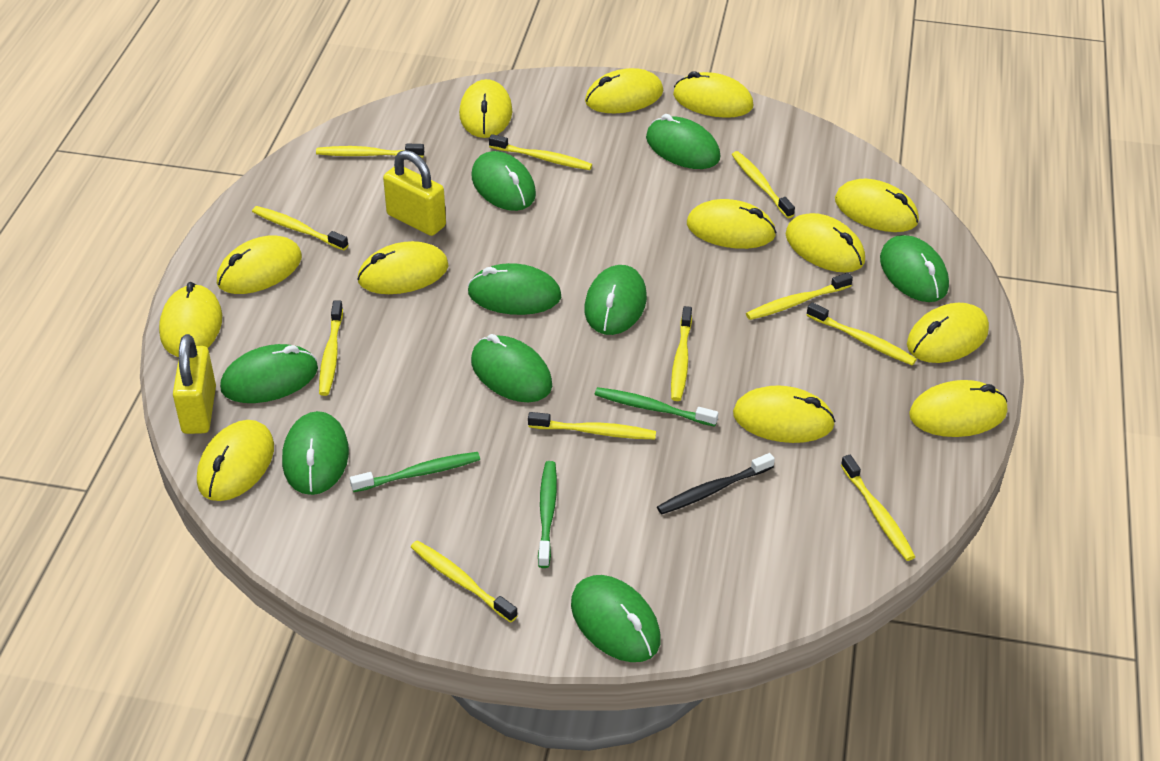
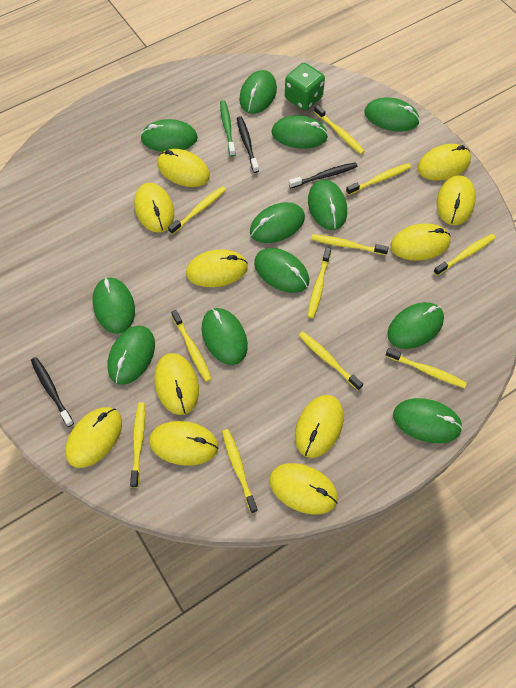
black toothbrush: 1 -> 3
green dice: 0 -> 1
green mouse: 9 -> 12
green toothbrush: 3 -> 1
yellow mouse: 13 -> 11
yellow padlock: 2 -> 0

